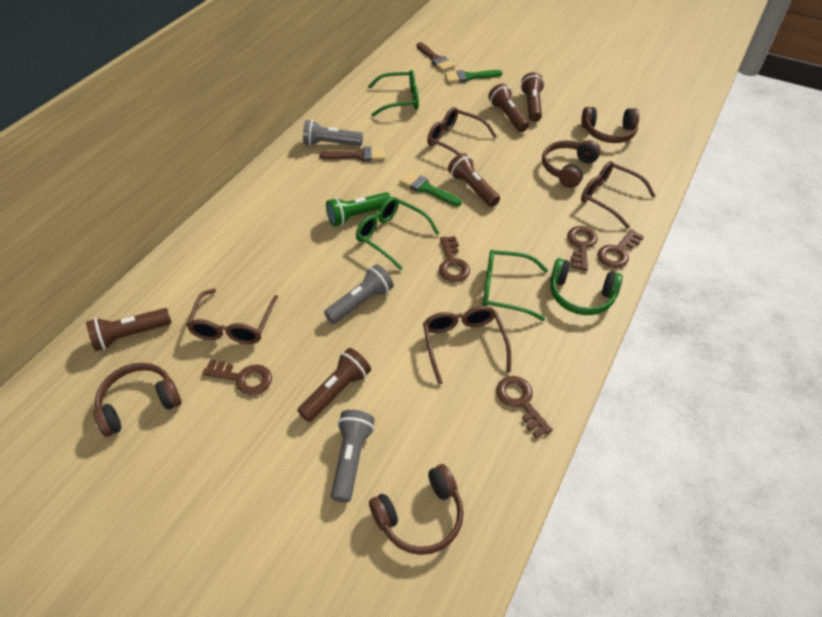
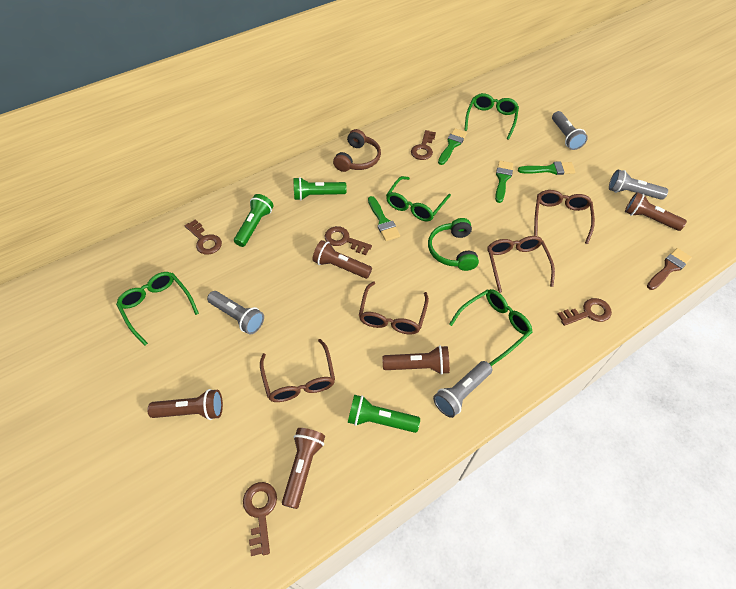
brown brush: 2 -> 1
brown headphones: 4 -> 1
green brush: 2 -> 4
green flashlight: 1 -> 3
green glasses: 3 -> 4
grey flashlight: 3 -> 4

